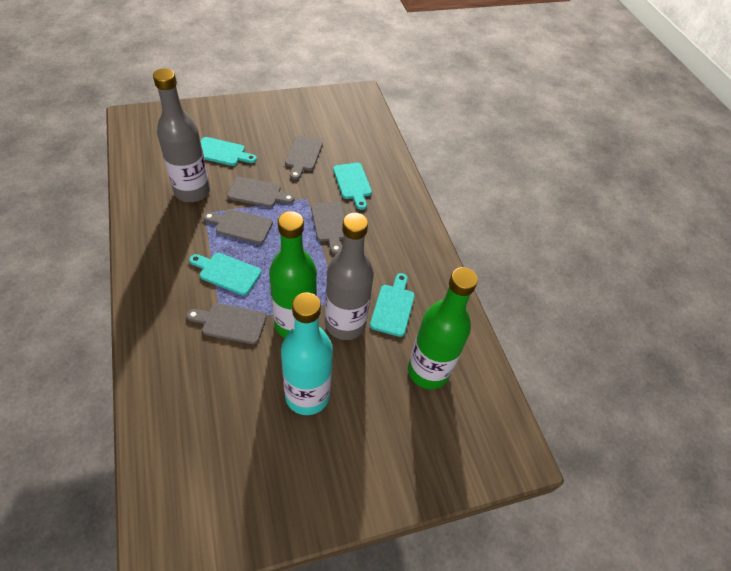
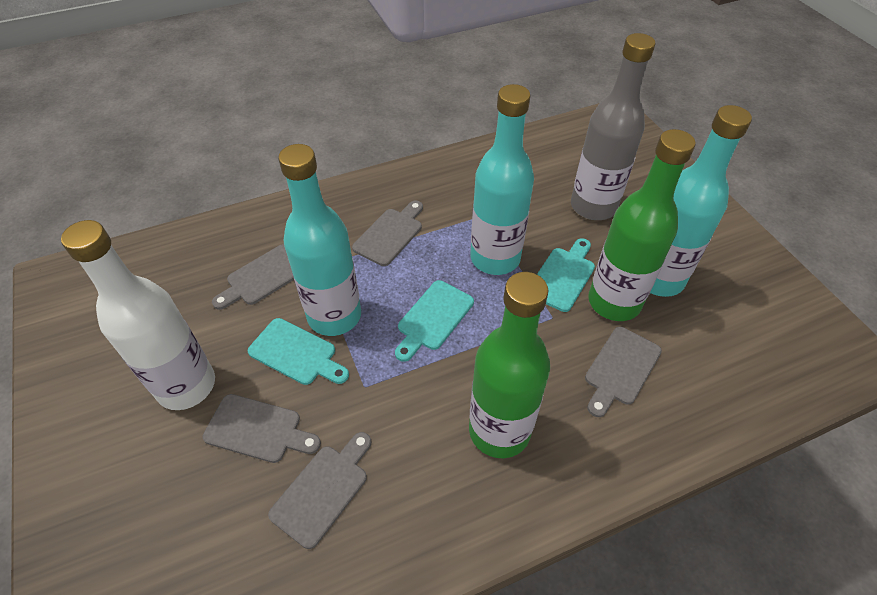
grey bottle: 2 -> 1
turquoise bottle: 1 -> 3
turquoise cutting board: 4 -> 3
white bottle: 0 -> 1

